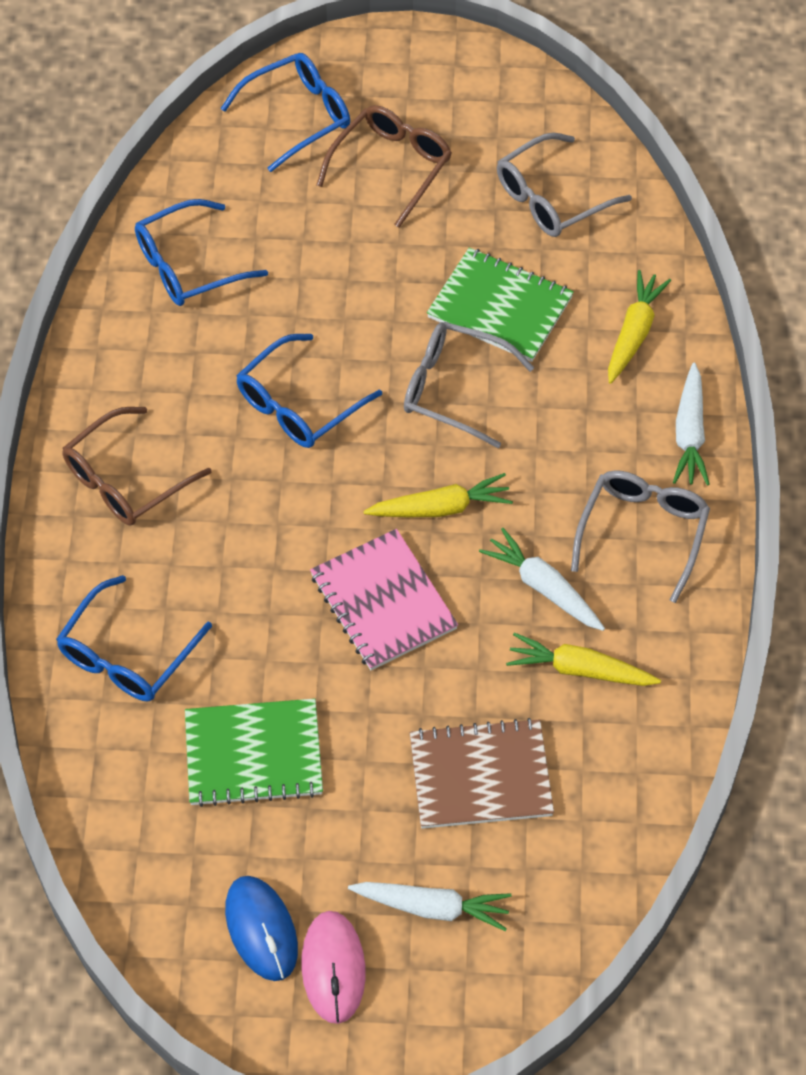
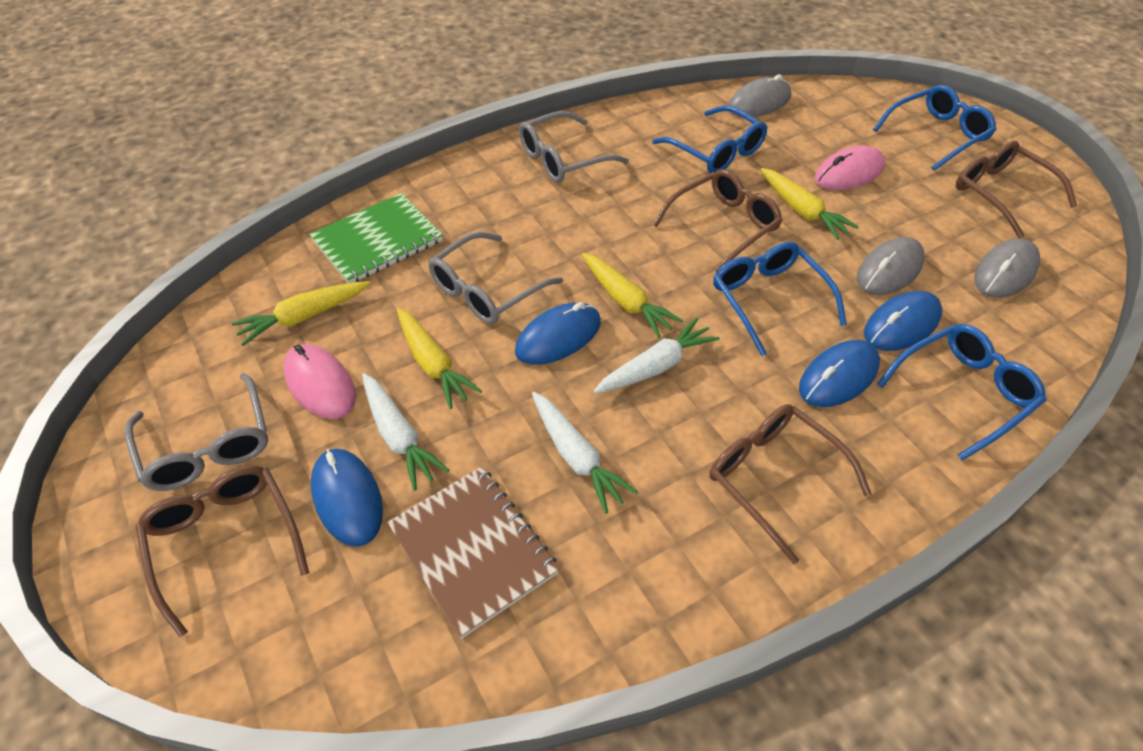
blue mouse: 1 -> 4
brown glasses: 2 -> 4
green notebook: 2 -> 1
grey mouse: 0 -> 3
pink mouse: 1 -> 2
pink notebook: 1 -> 0
yellow carrot: 3 -> 4

